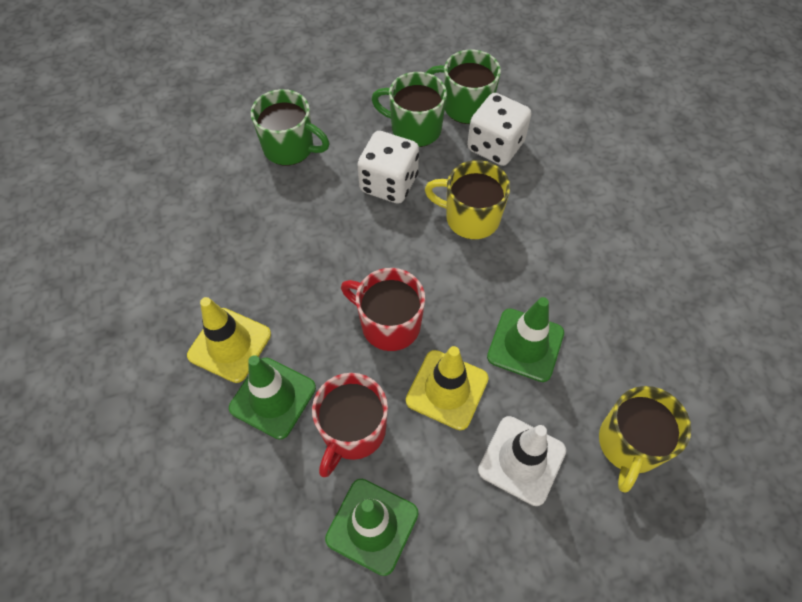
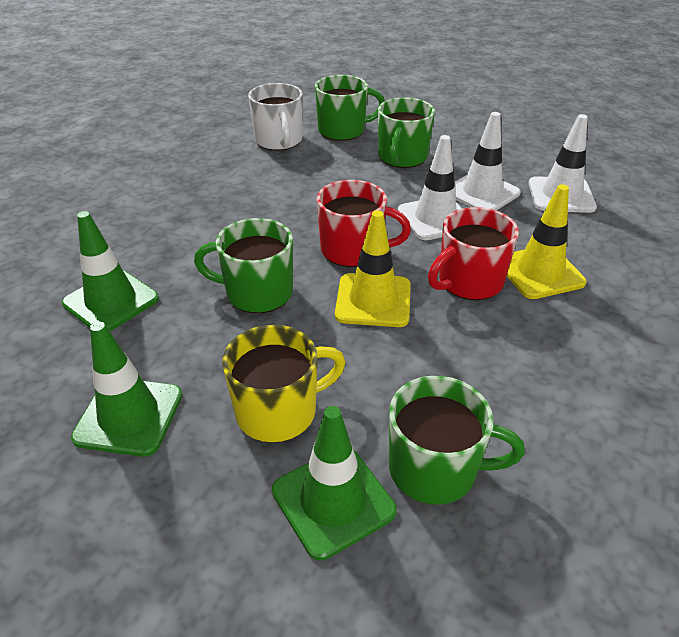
green mug: 3 -> 4
white dice: 2 -> 0
white mug: 0 -> 1
white traffic cone: 1 -> 3
yellow mug: 2 -> 1

